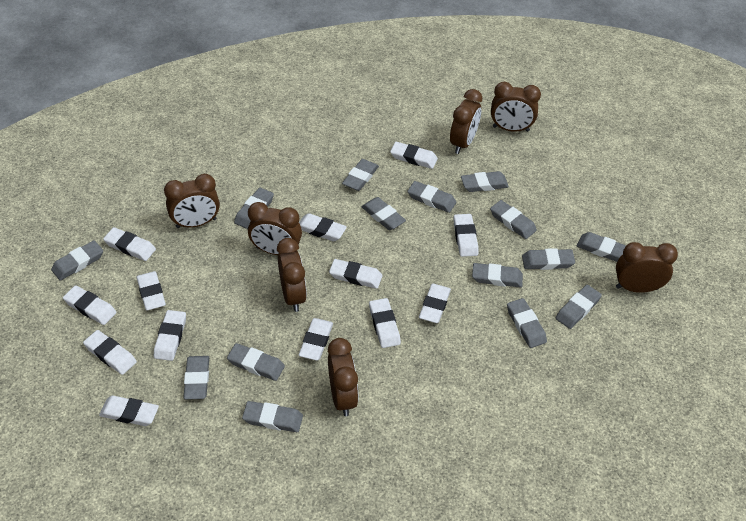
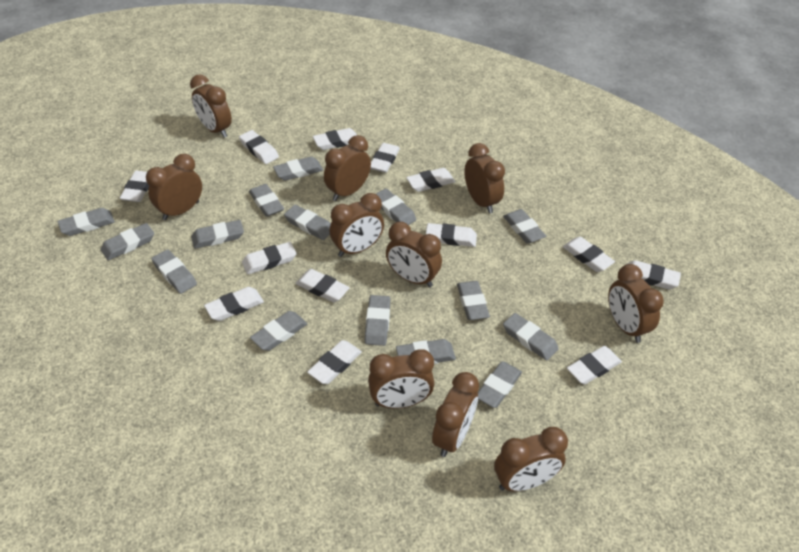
brown clock: 7 -> 10

